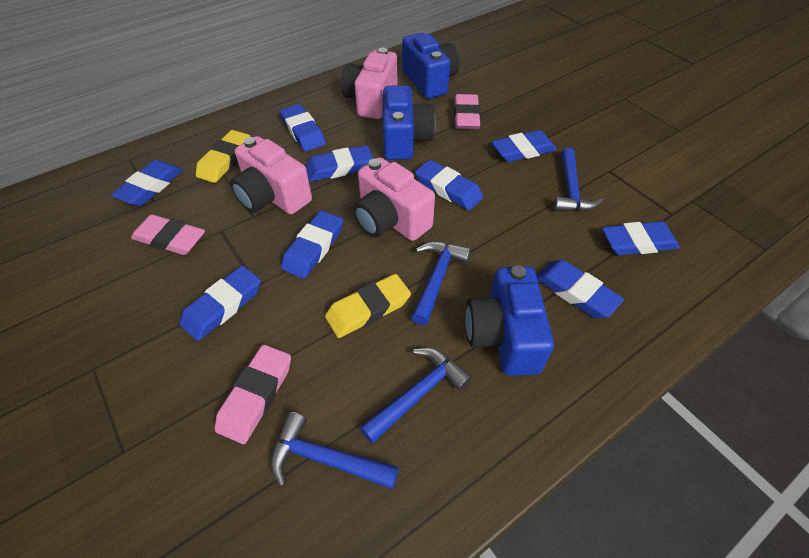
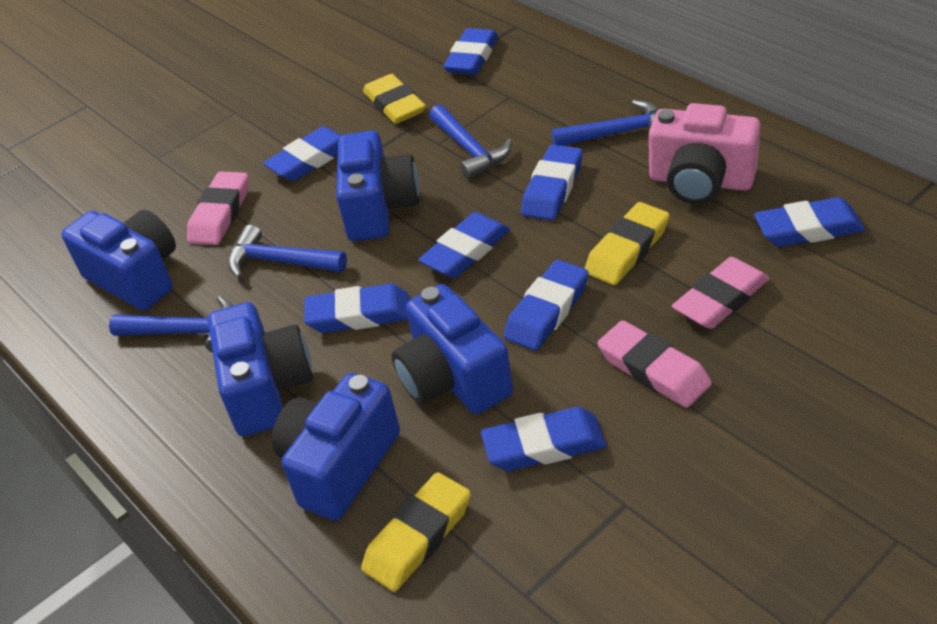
blue camera: 3 -> 5
blue eraser: 9 -> 8
pink camera: 3 -> 1
yellow eraser: 2 -> 3

